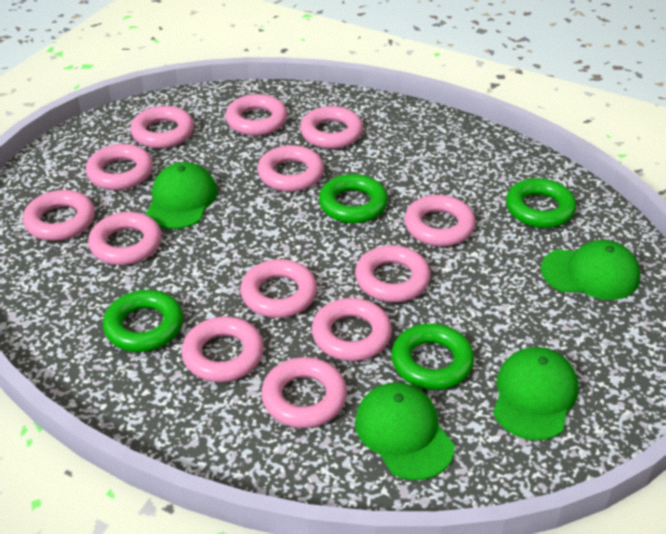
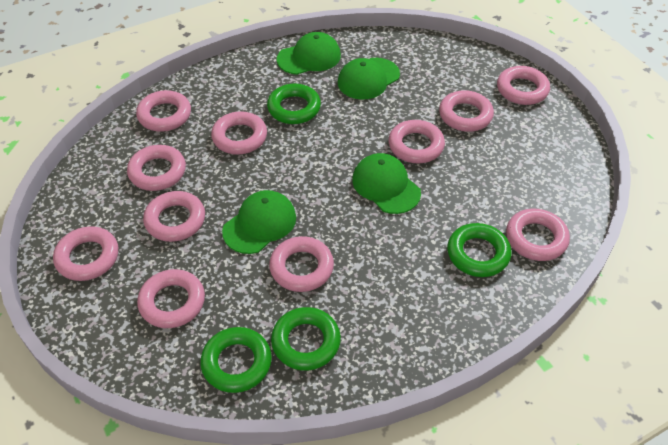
pink ring: 13 -> 11

